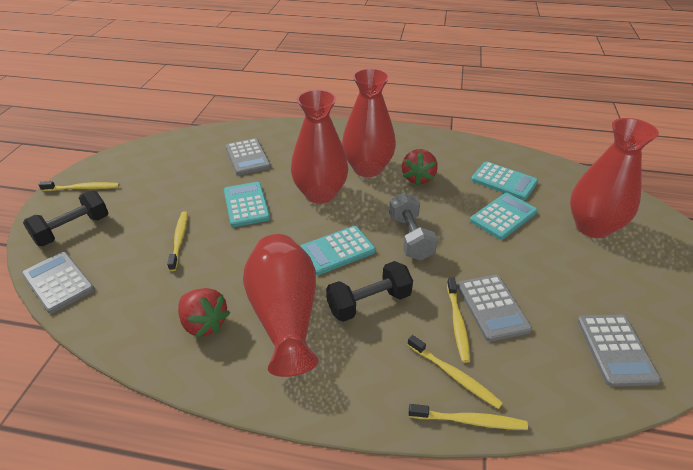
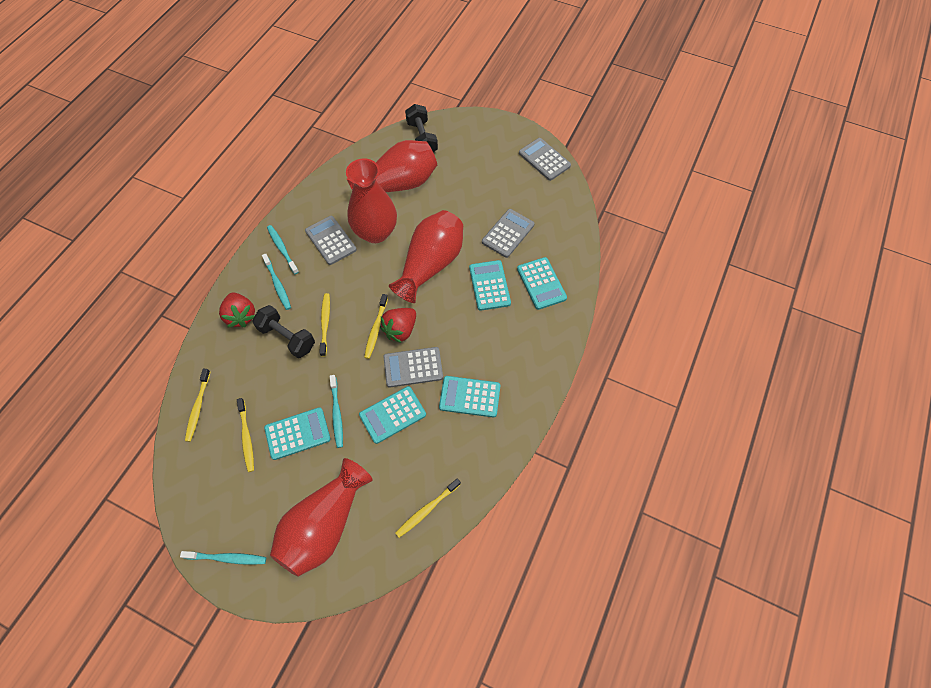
grey dumbbell: 1 -> 0
turquoise calculator: 4 -> 5
turquoise toothbrush: 0 -> 4

